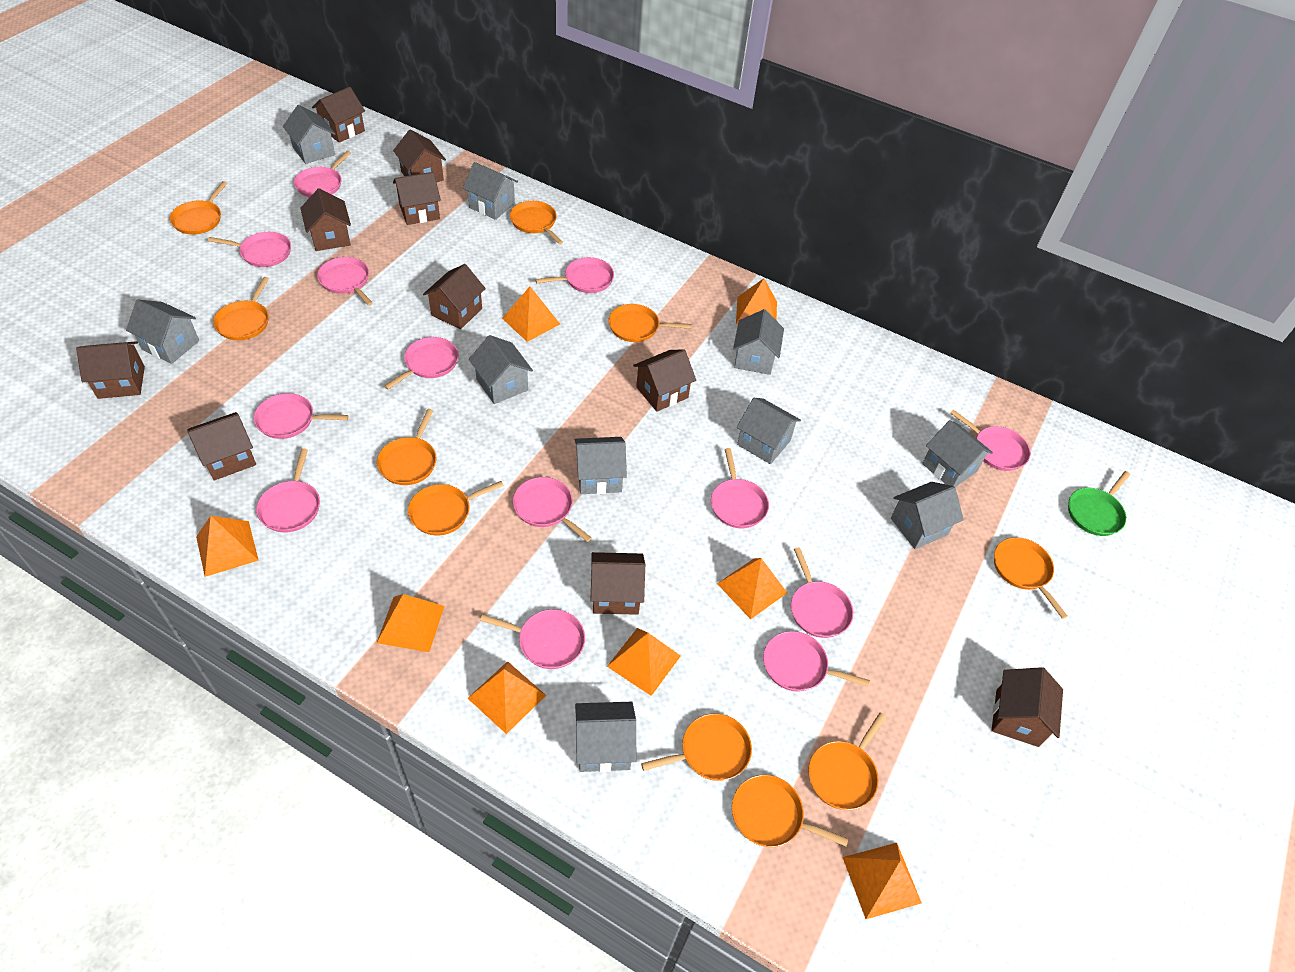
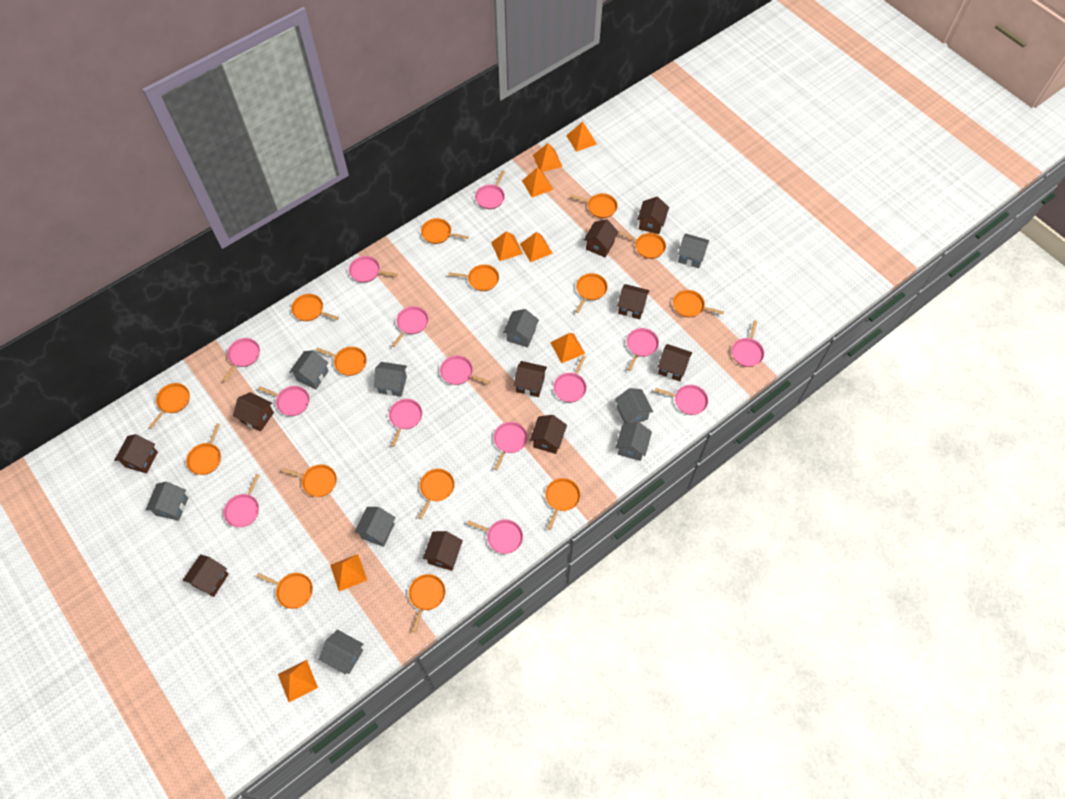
green pan: 1 -> 0
grey house: 10 -> 9
orange pan: 10 -> 15
pink pan: 13 -> 14

